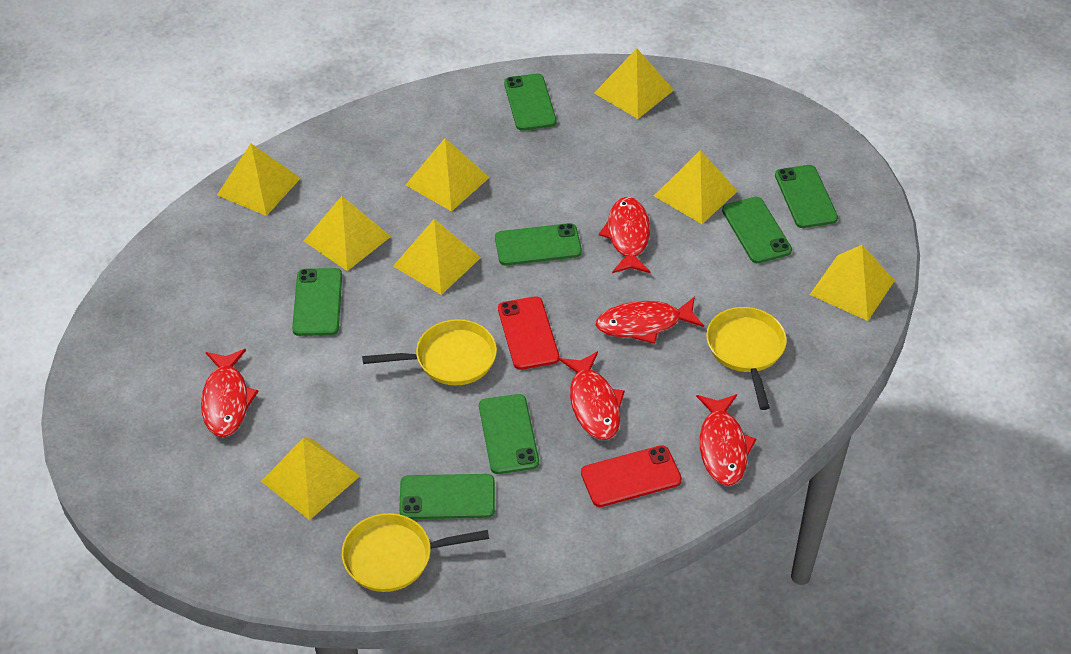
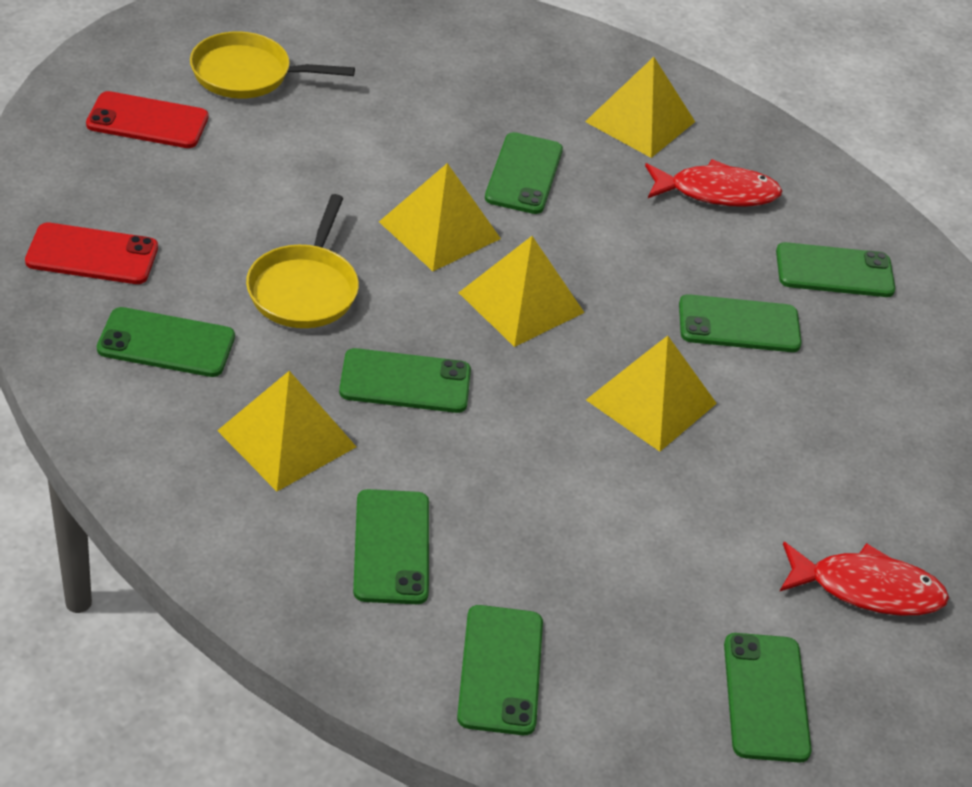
green phone: 7 -> 8
red fish: 5 -> 2
yellow pan: 3 -> 2
yellow pyramid: 8 -> 5

